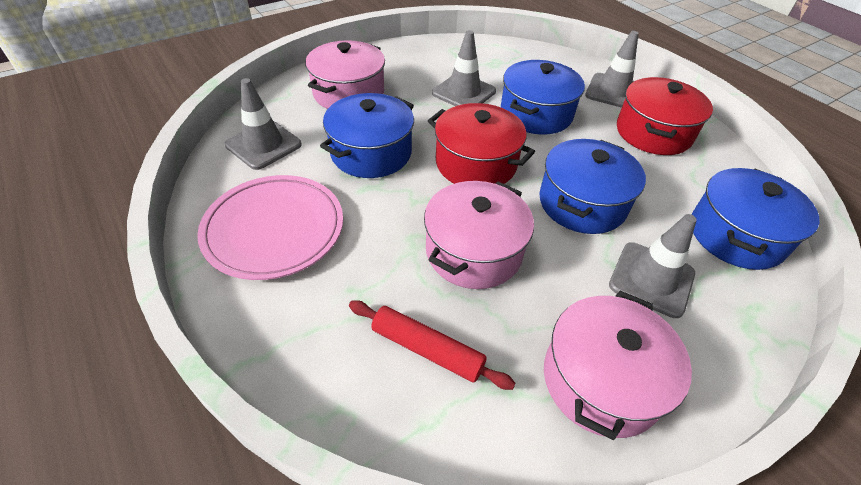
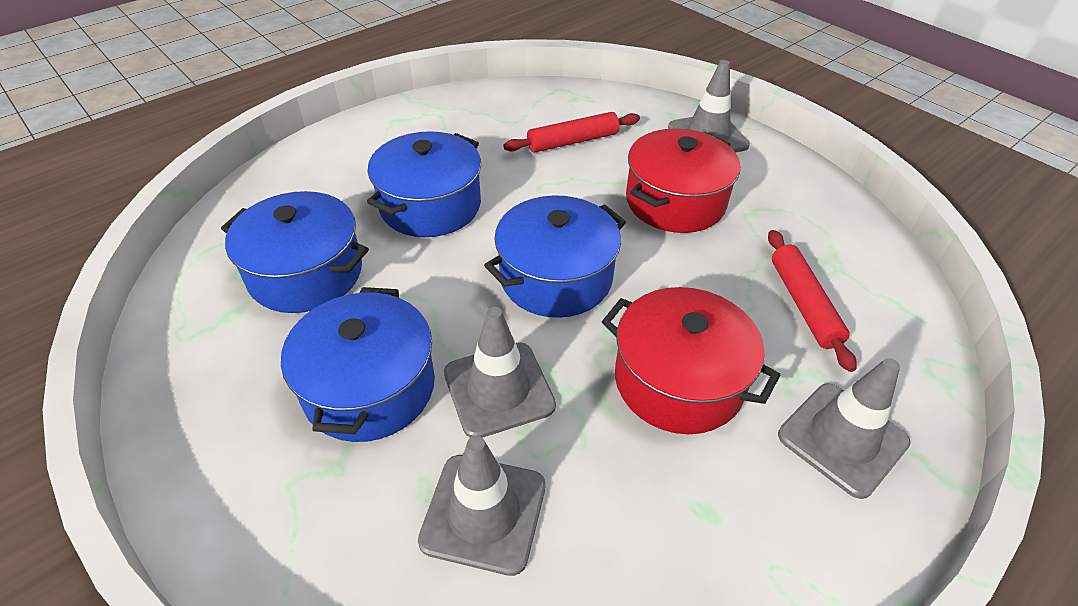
pink plate: 1 -> 0
pink pot: 3 -> 0
red rolling pin: 1 -> 2

